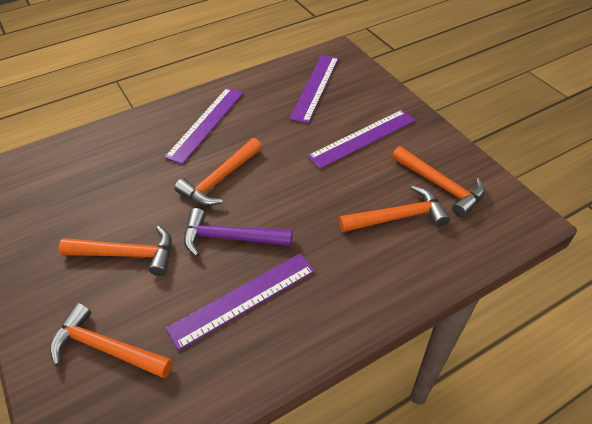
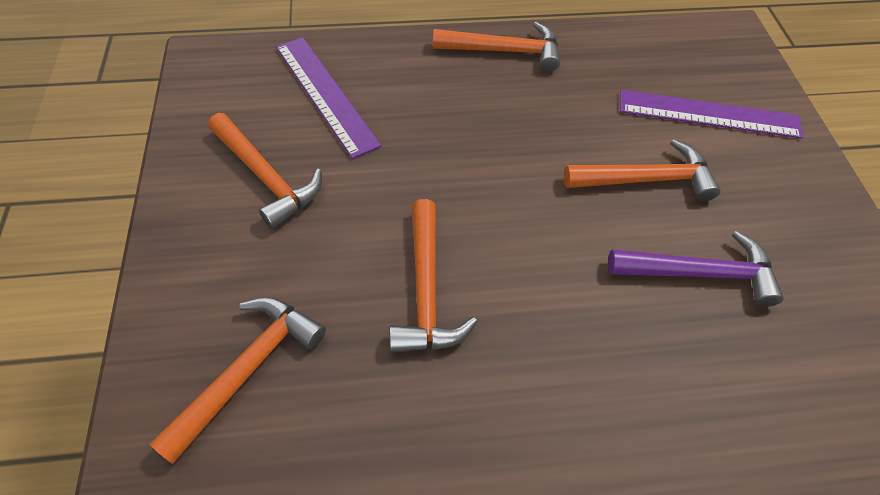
purple ruler: 4 -> 2

